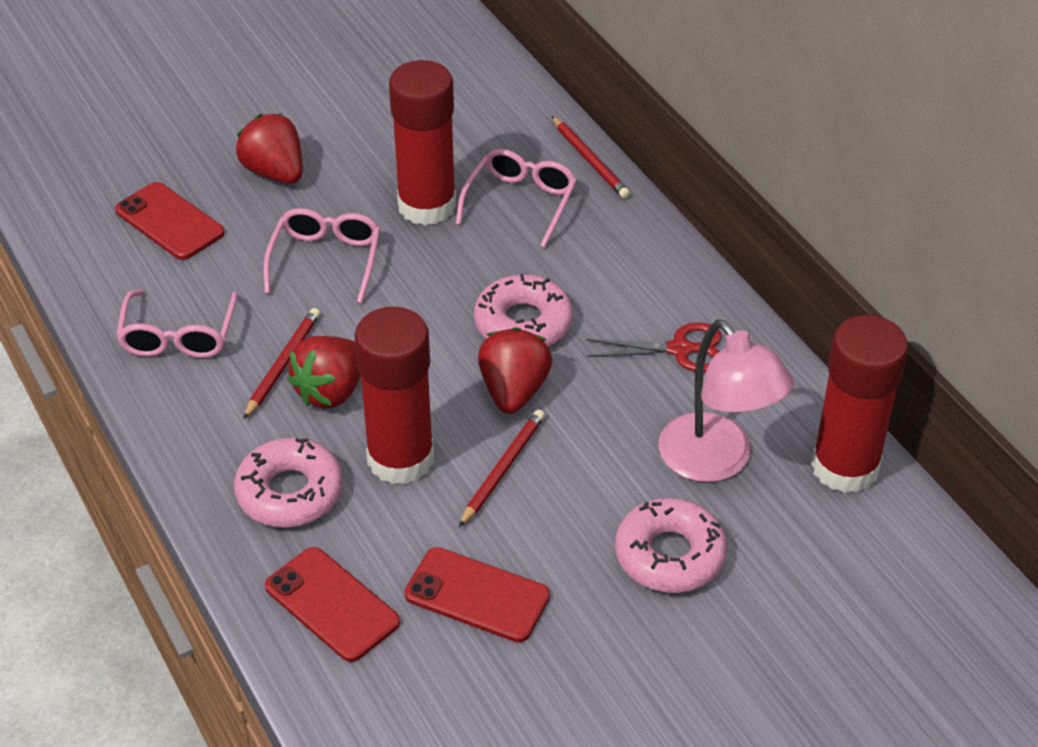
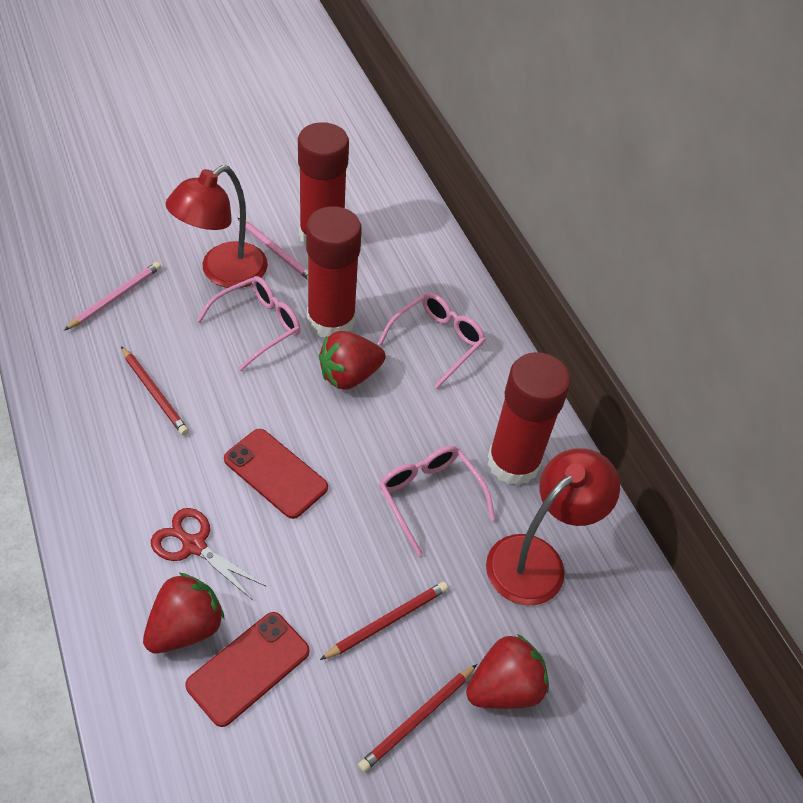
pink donut: 3 -> 0
pink lamp: 1 -> 0
pink pencil: 0 -> 2
red lamp: 0 -> 2
red phone: 3 -> 2

